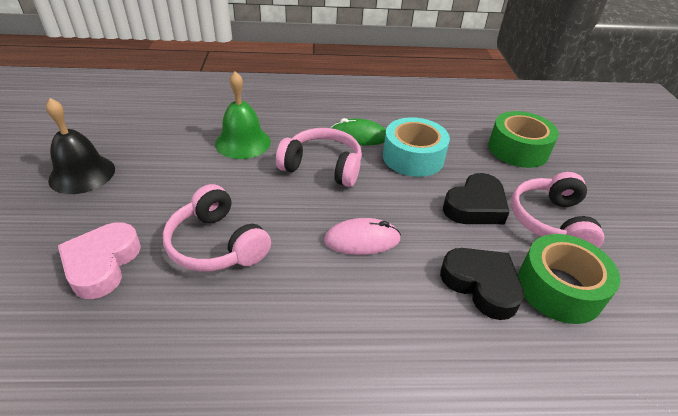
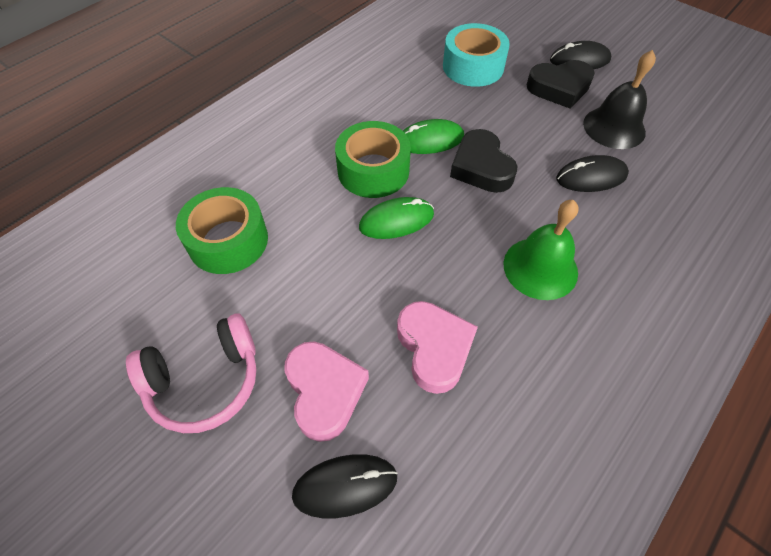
black mouse: 0 -> 3
green mouse: 1 -> 2
pink headphones: 3 -> 1
pink heart: 1 -> 2
pink mouse: 1 -> 0

